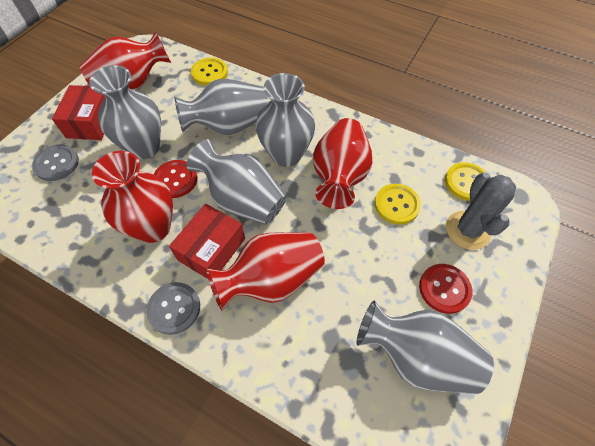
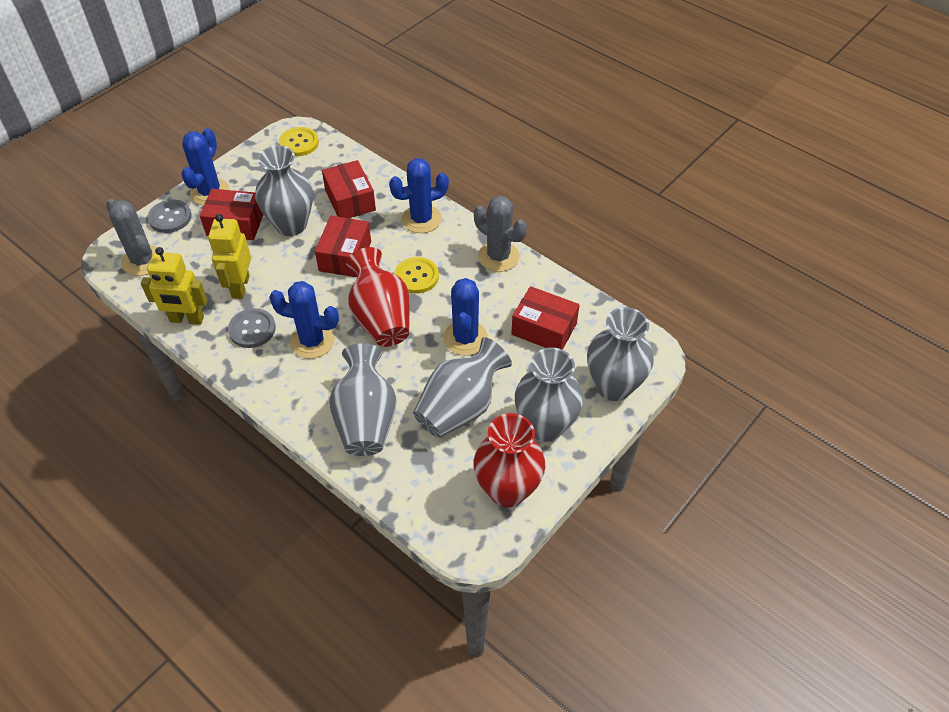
blue cactus: 0 -> 4
grey cactus: 1 -> 2
red box: 2 -> 4
red button: 2 -> 0
red vase: 4 -> 2
yellow button: 3 -> 2
yellow robot: 0 -> 2

